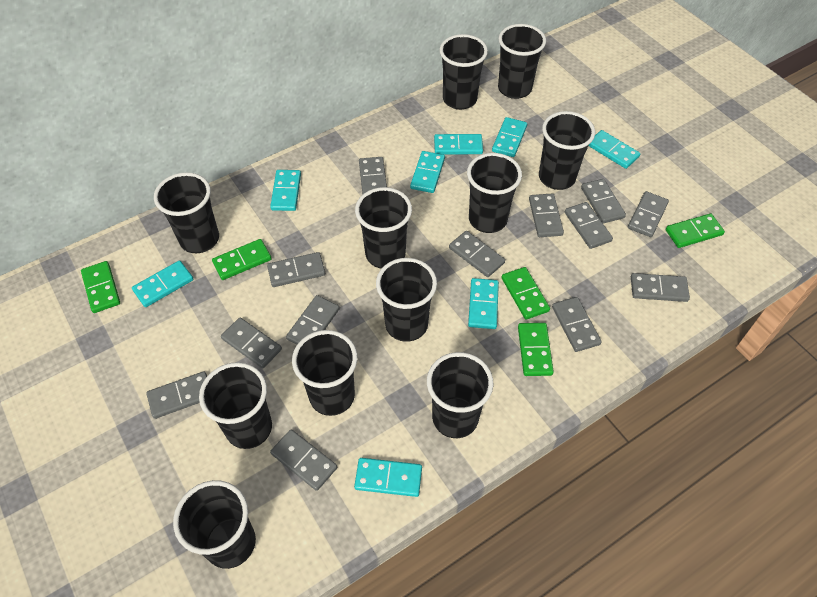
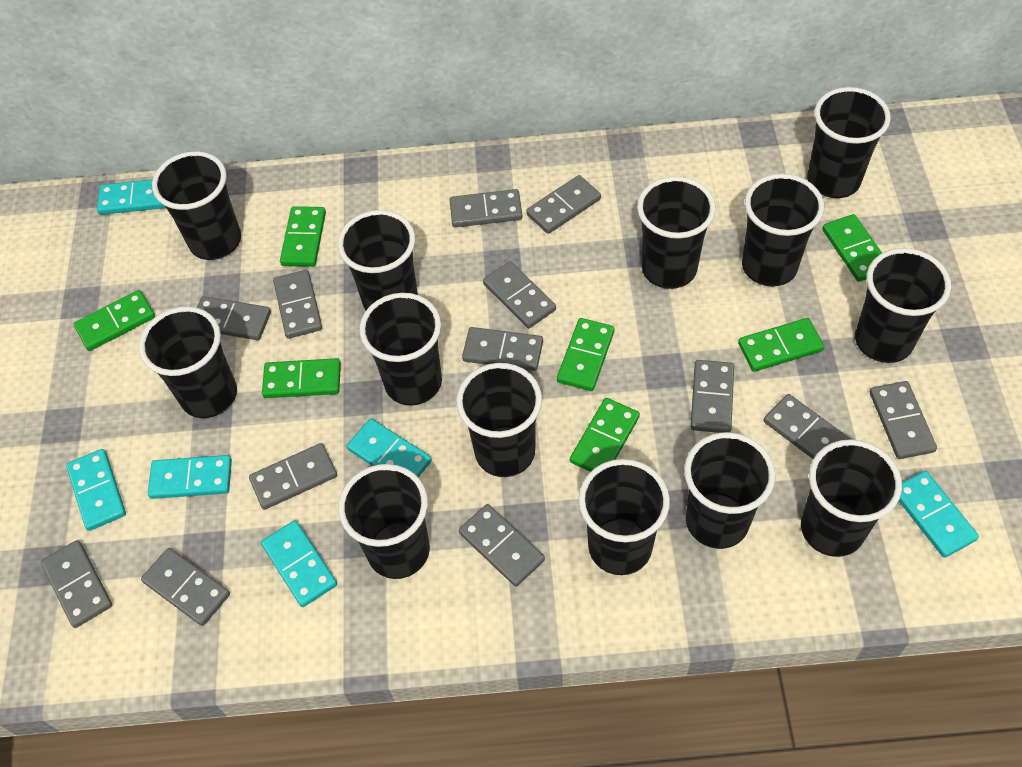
black cup: 11 -> 13
green domino: 5 -> 7
turquoise domino: 8 -> 6

